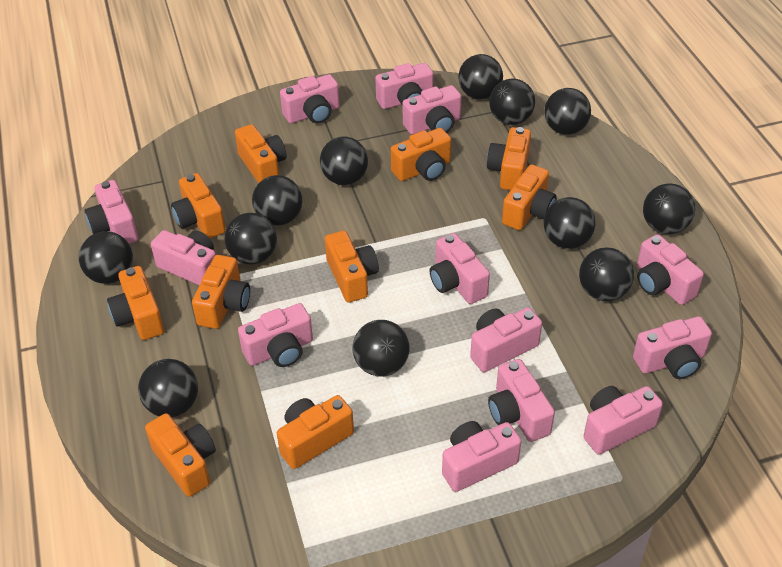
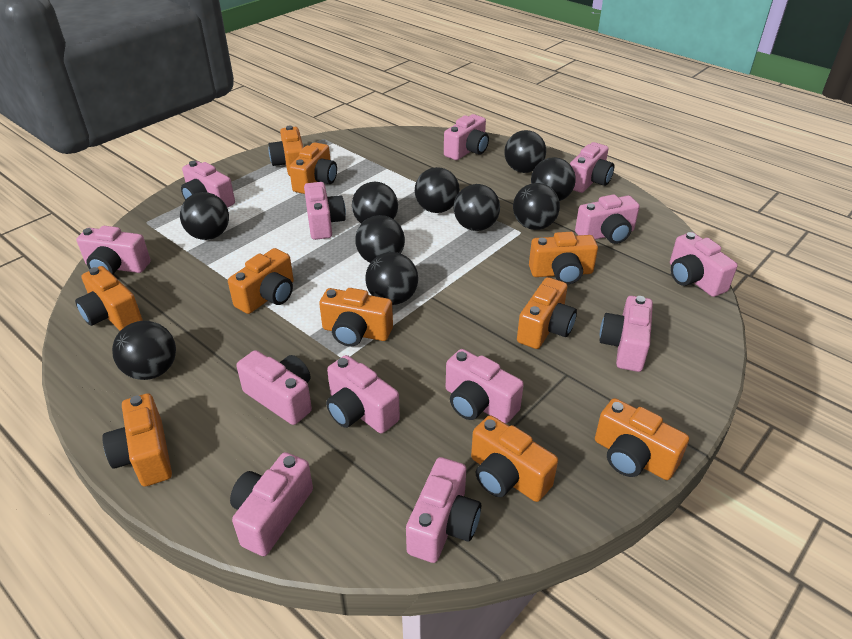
black ball: 12 -> 10

